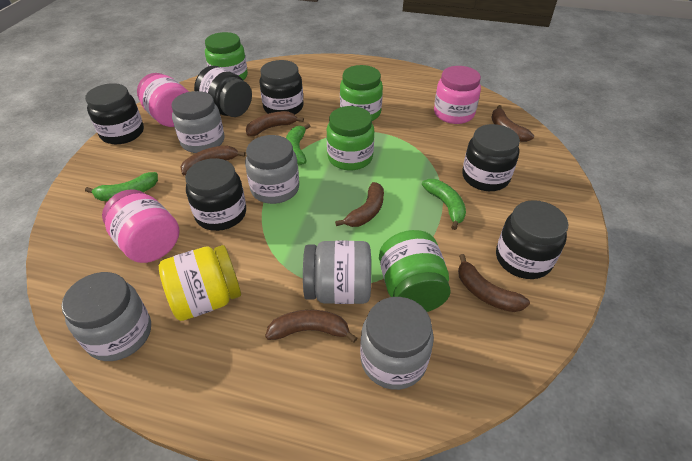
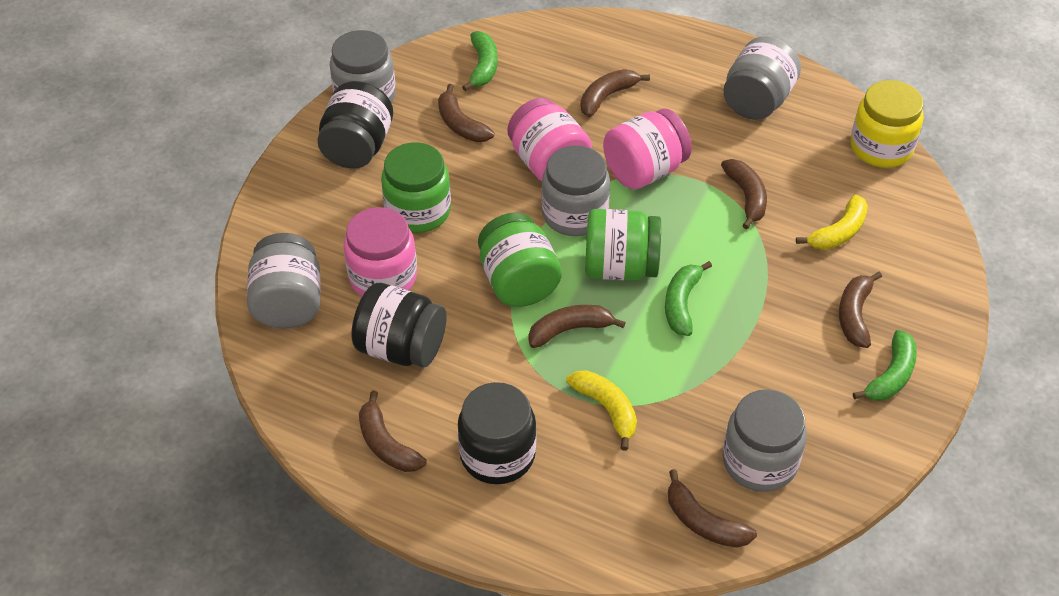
black jar: 6 -> 3
brown banana: 6 -> 7
green jar: 4 -> 3
yellow banana: 0 -> 2

